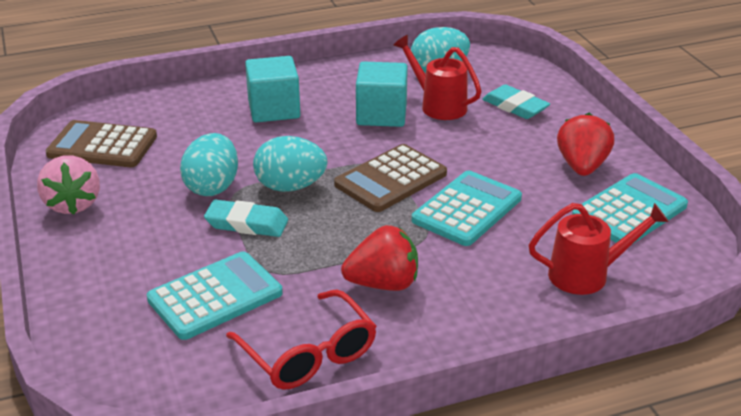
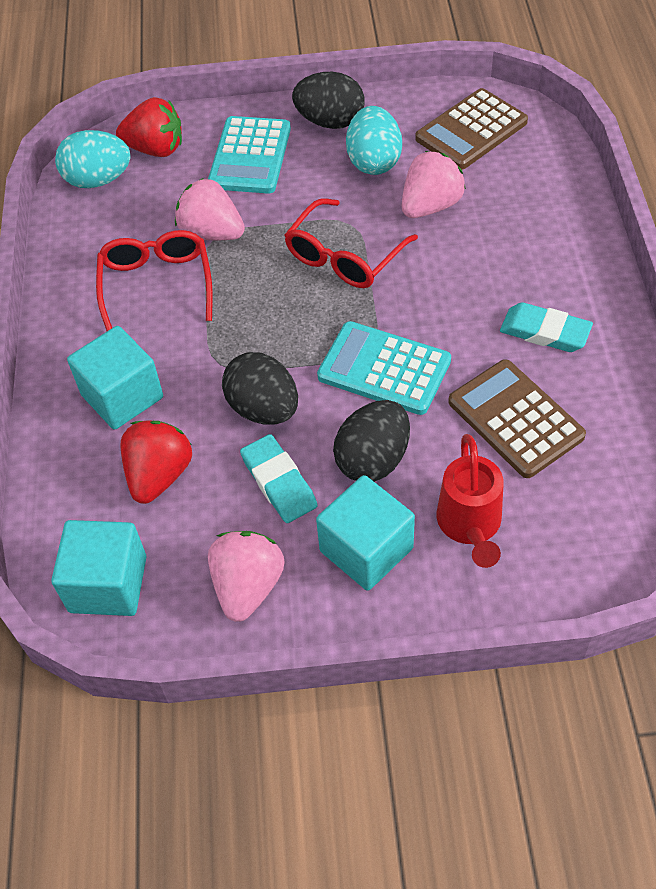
black egg: 0 -> 3
pink strawberry: 1 -> 3
red glasses: 1 -> 2
red watering can: 2 -> 1
turquoise calculator: 3 -> 2
turquoise cube: 2 -> 3
turquoise egg: 3 -> 2

